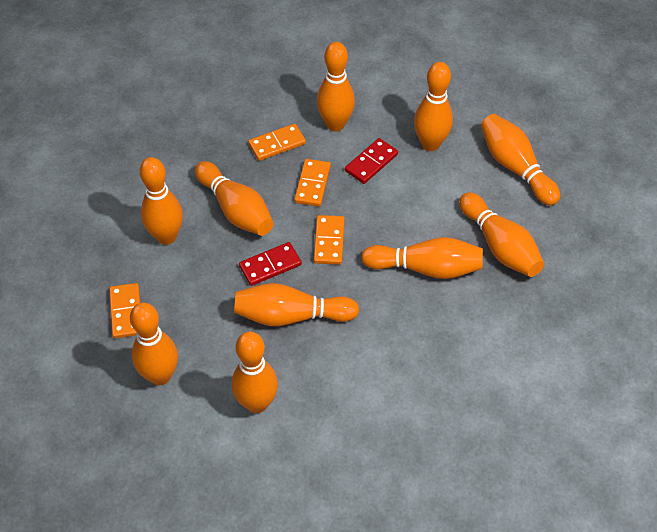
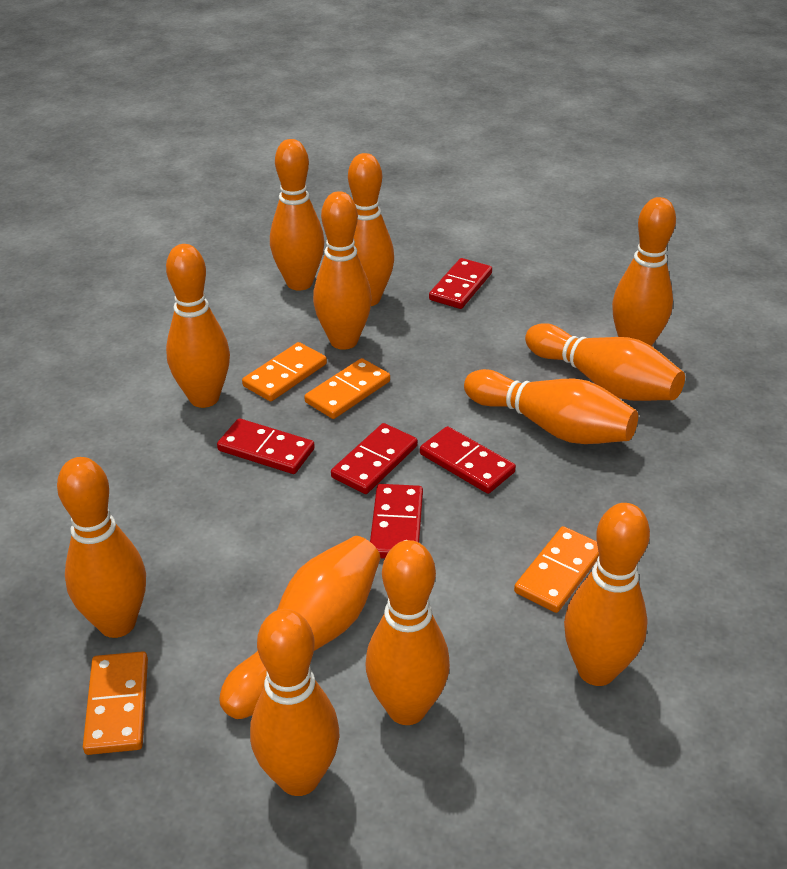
orange bowling pin: 10 -> 12
red domino: 2 -> 5

